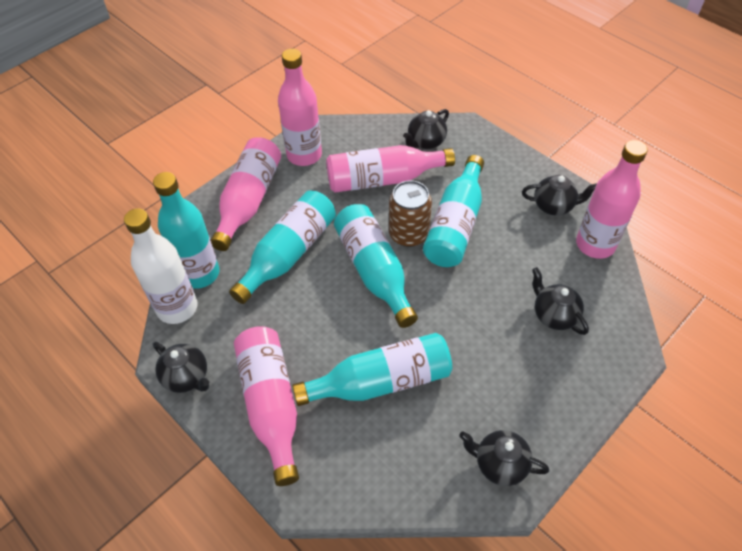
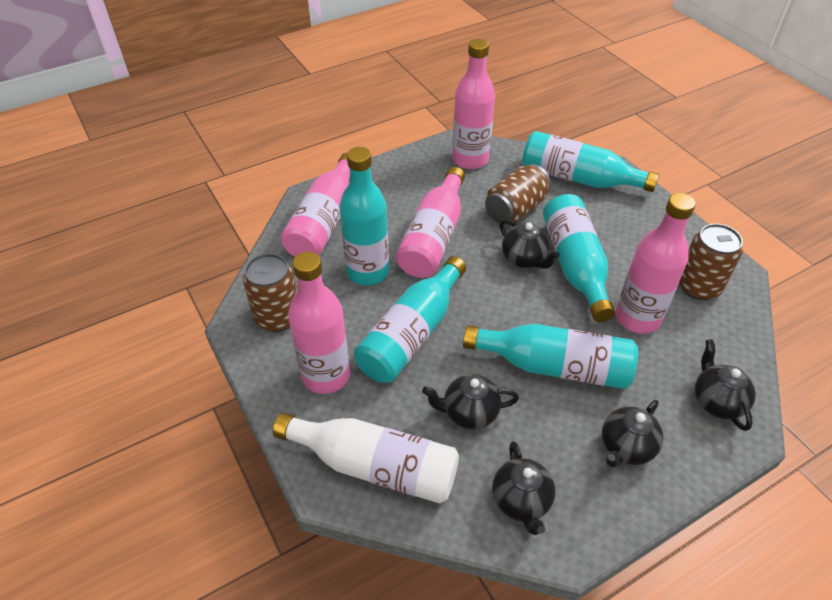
brown can: 1 -> 3

